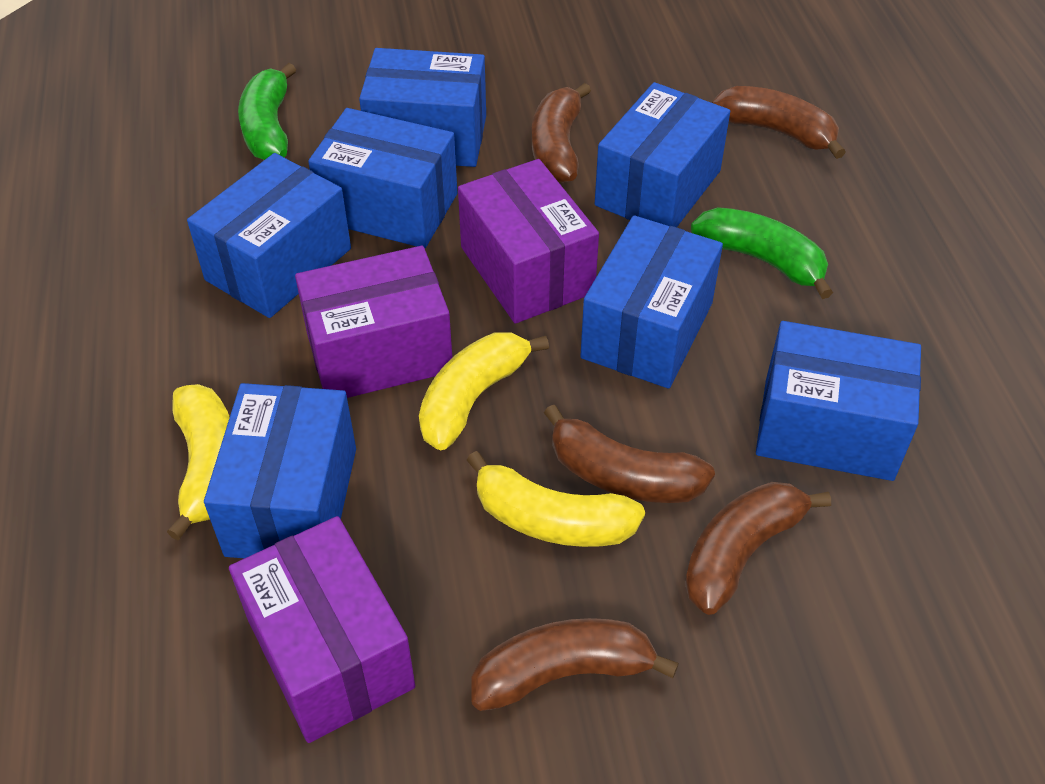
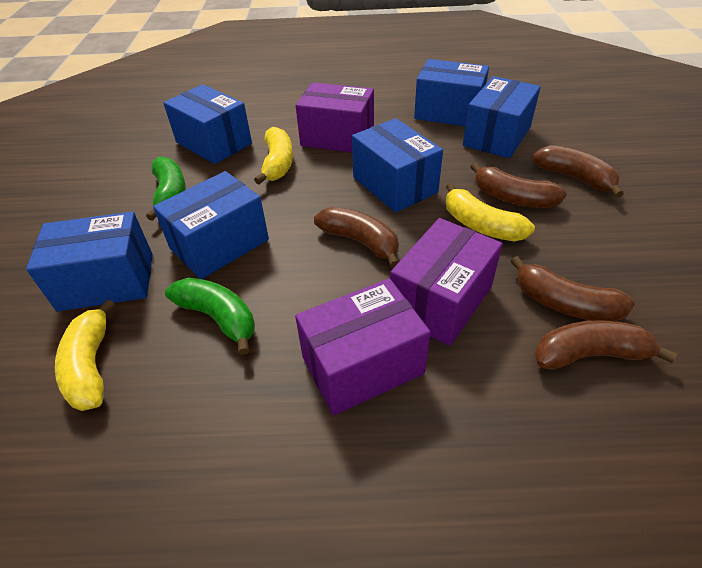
blue box: 7 -> 6

